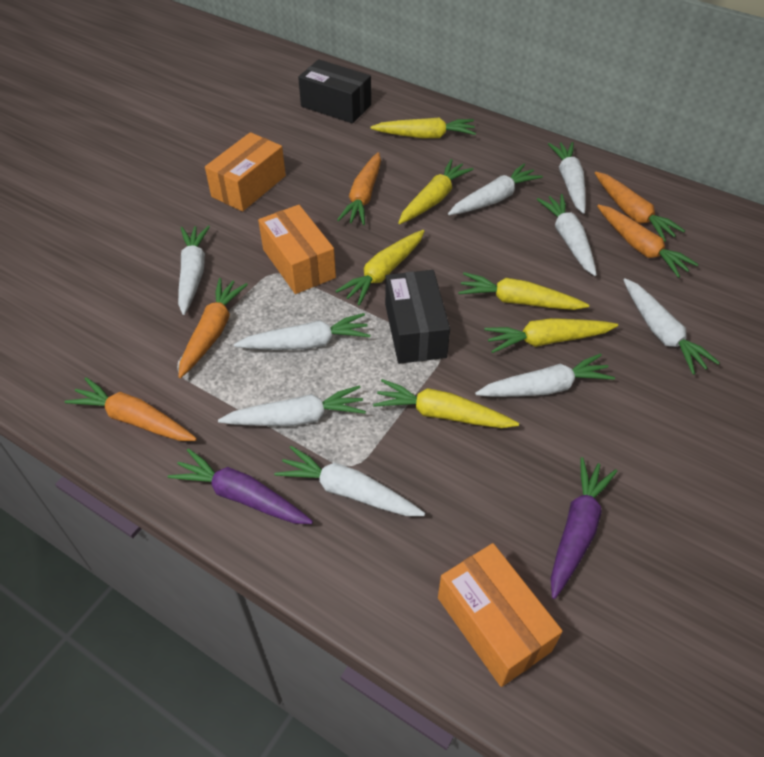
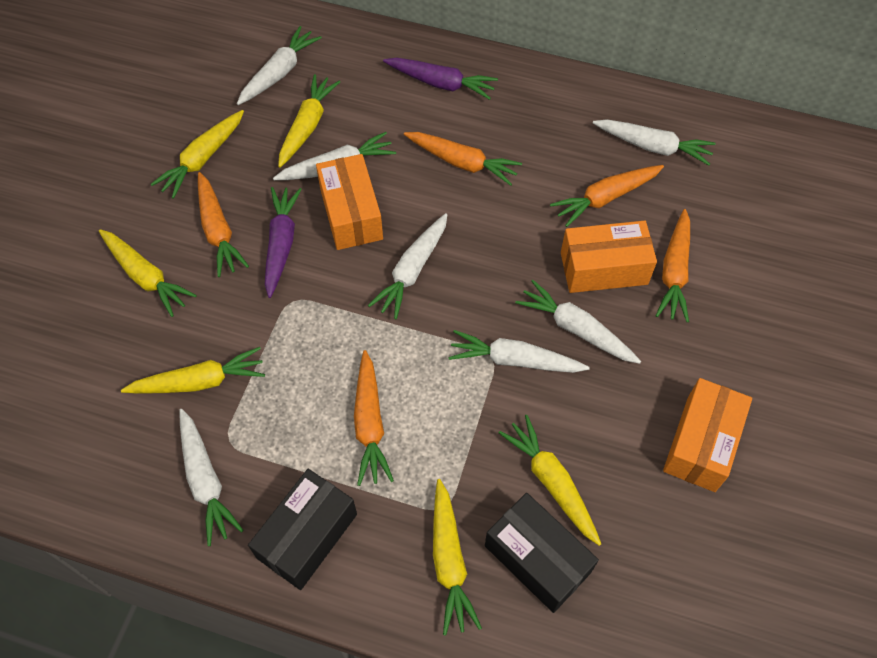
white carrot: 9 -> 7

